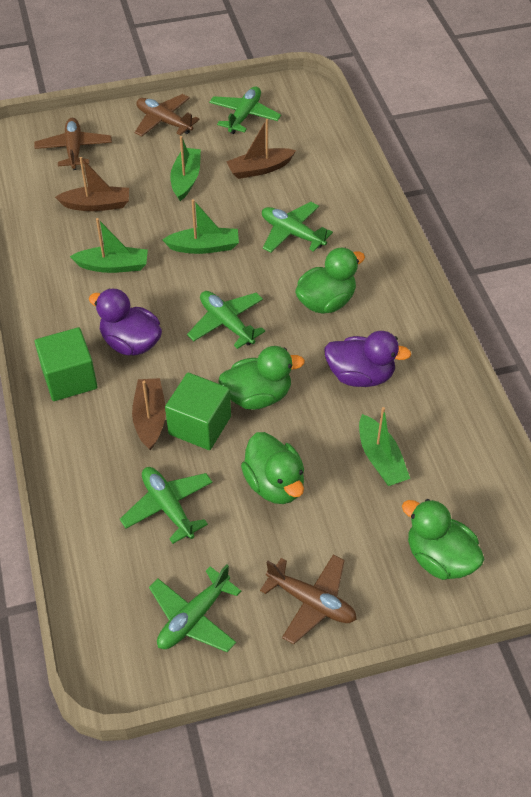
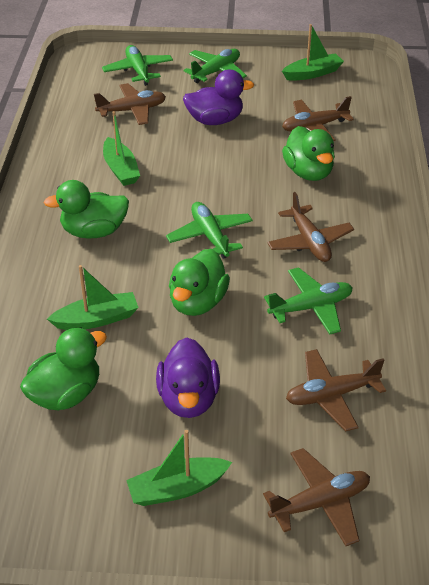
brown boat: 3 -> 0
brown plane: 3 -> 5
green cube: 2 -> 0
green plane: 5 -> 4

